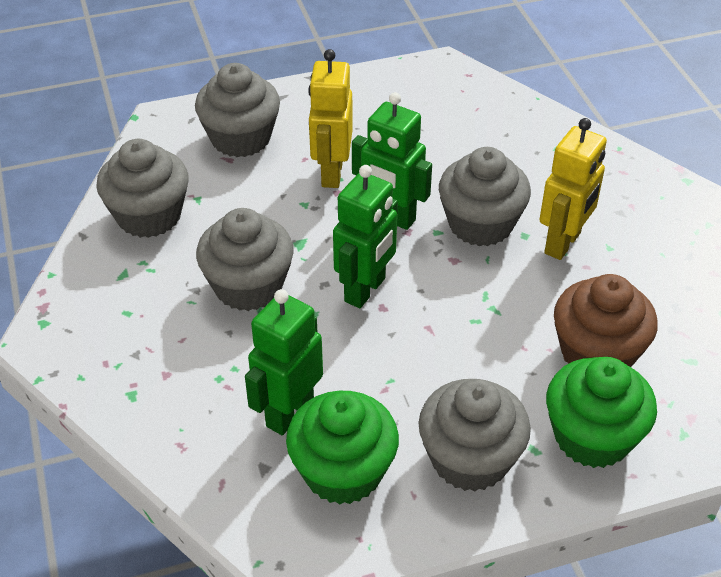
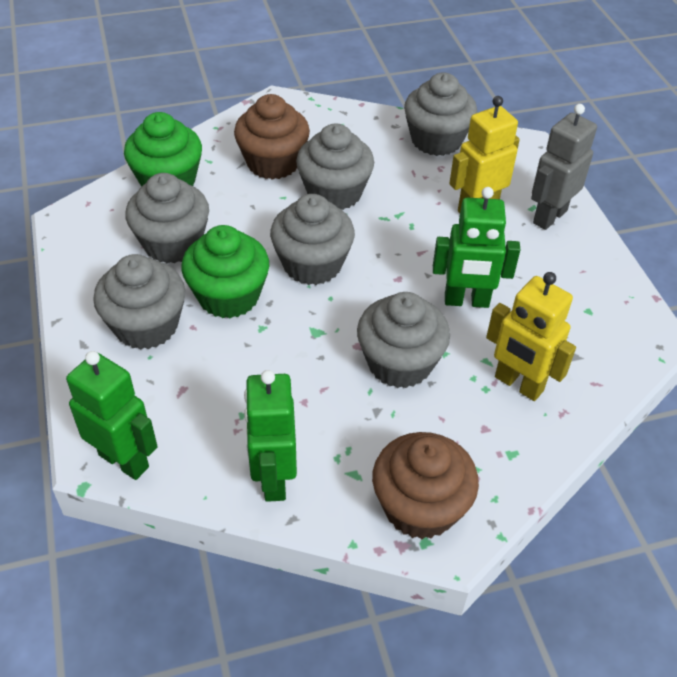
brown cupcake: 1 -> 2
grey cupcake: 5 -> 6
grey robot: 0 -> 1

